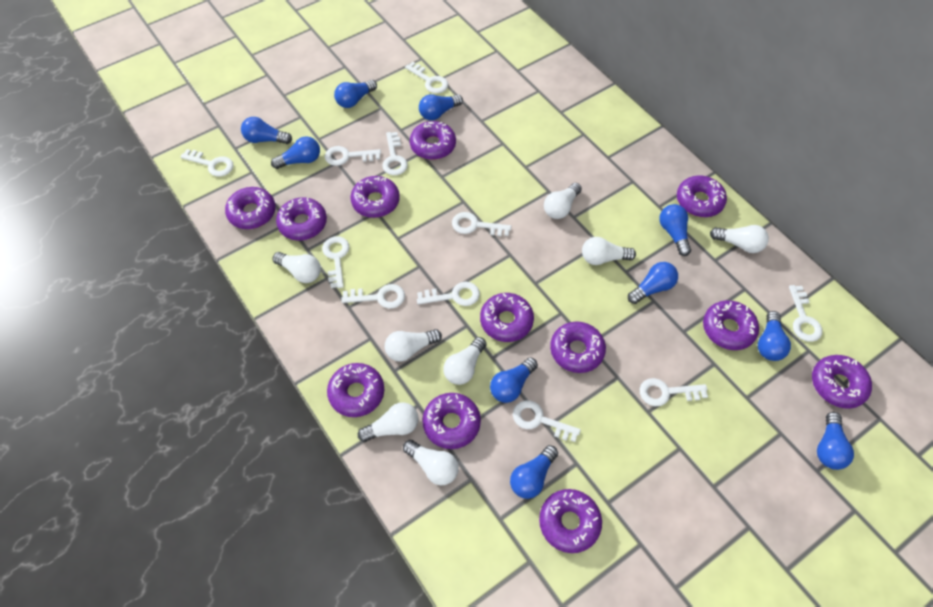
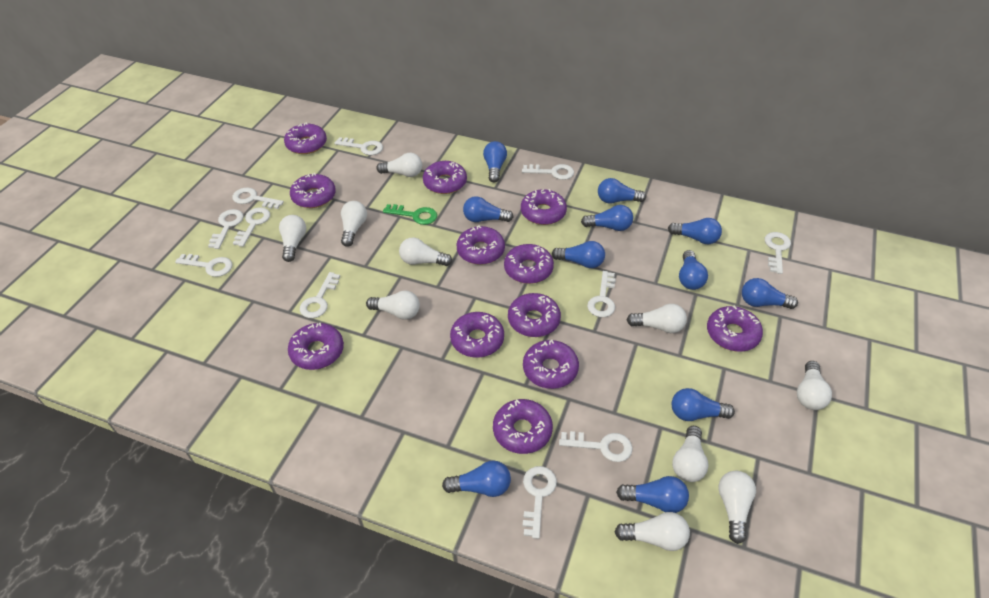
blue light bulb: 10 -> 11
green key: 0 -> 1
white light bulb: 8 -> 10

